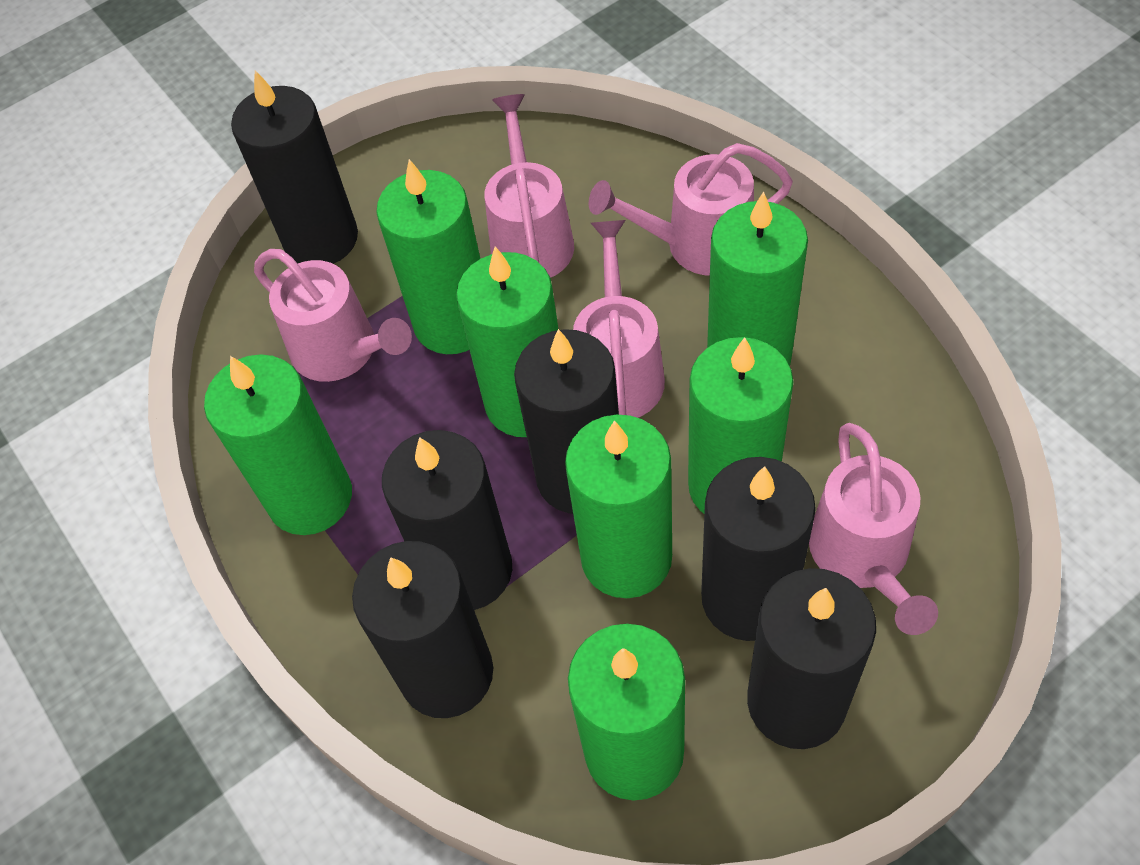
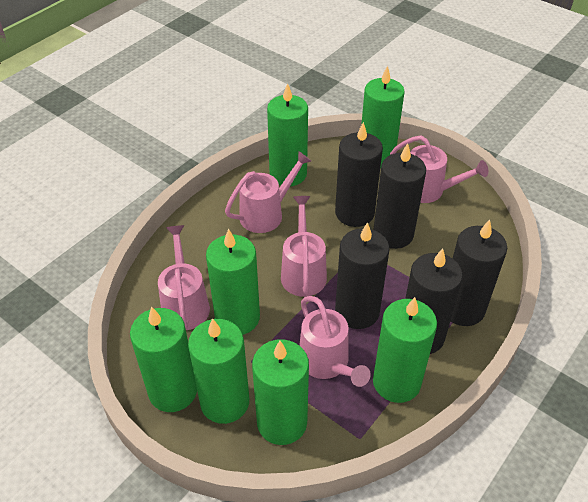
black candle: 6 -> 5

